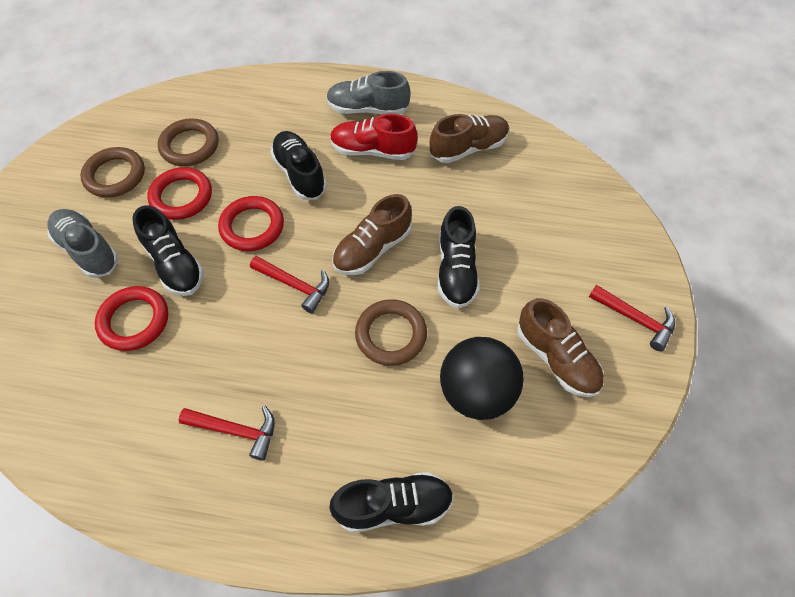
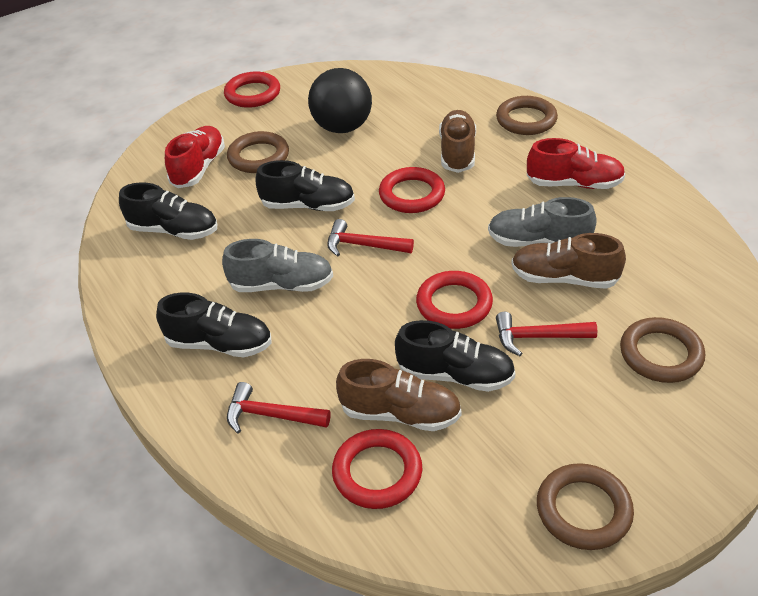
brown ring: 3 -> 4
red ring: 3 -> 4
red shoe: 1 -> 2

